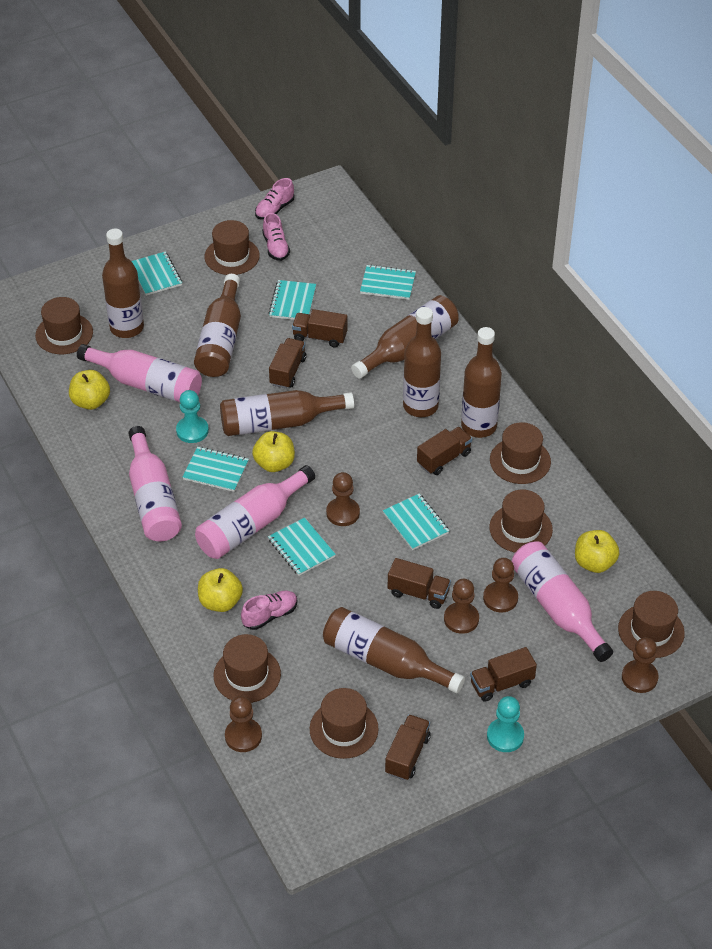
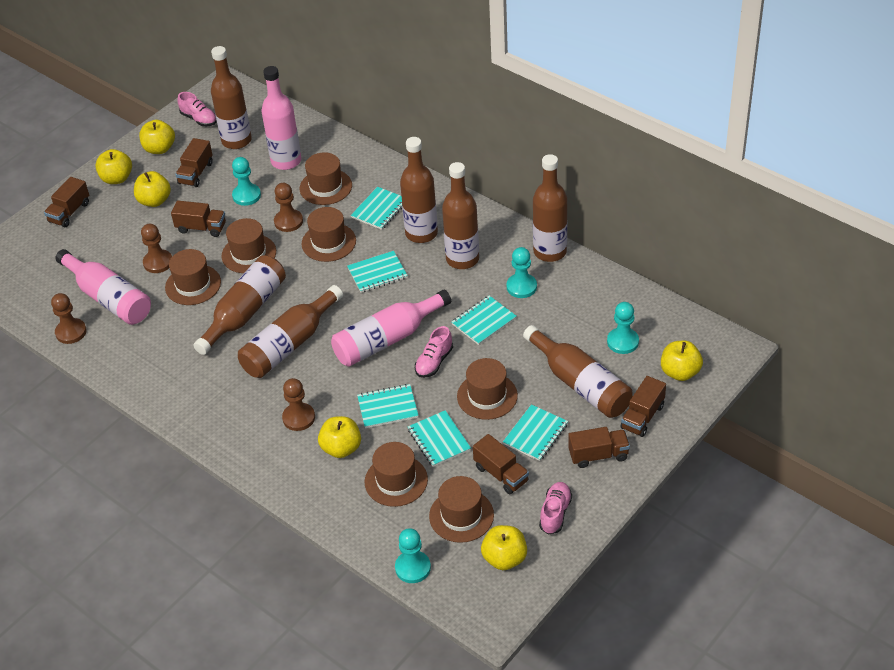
brown pawn: 5 -> 4
pink bottle: 4 -> 3
turquoise pawn: 2 -> 4
yellow apple: 4 -> 6

